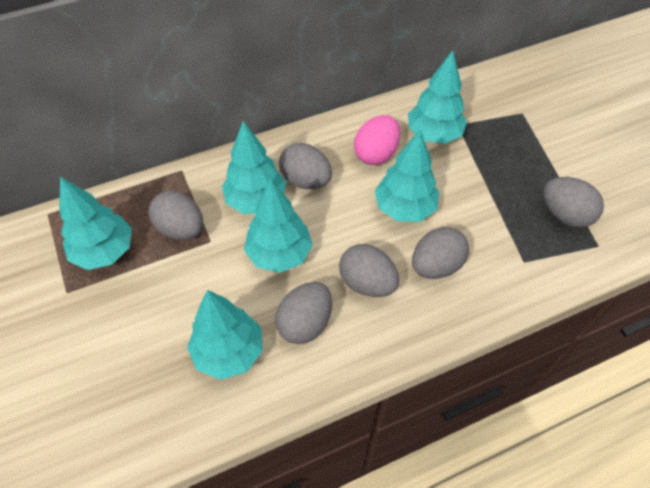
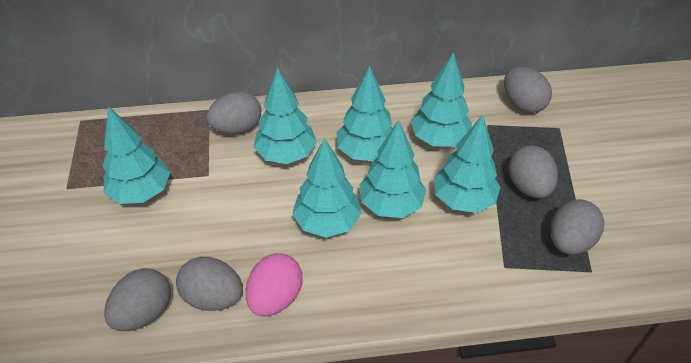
turquoise tree: 6 -> 7

